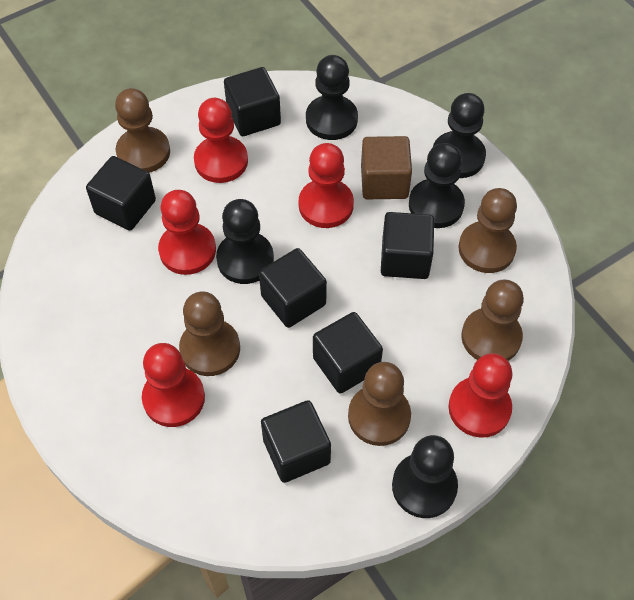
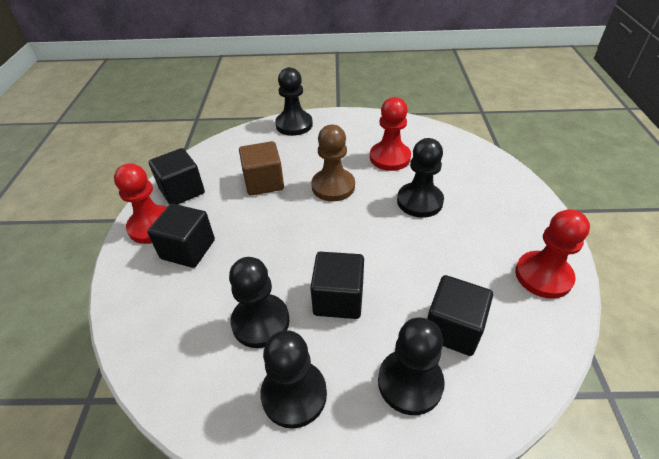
black cube: 6 -> 4
brown pawn: 5 -> 1
red pawn: 5 -> 3

